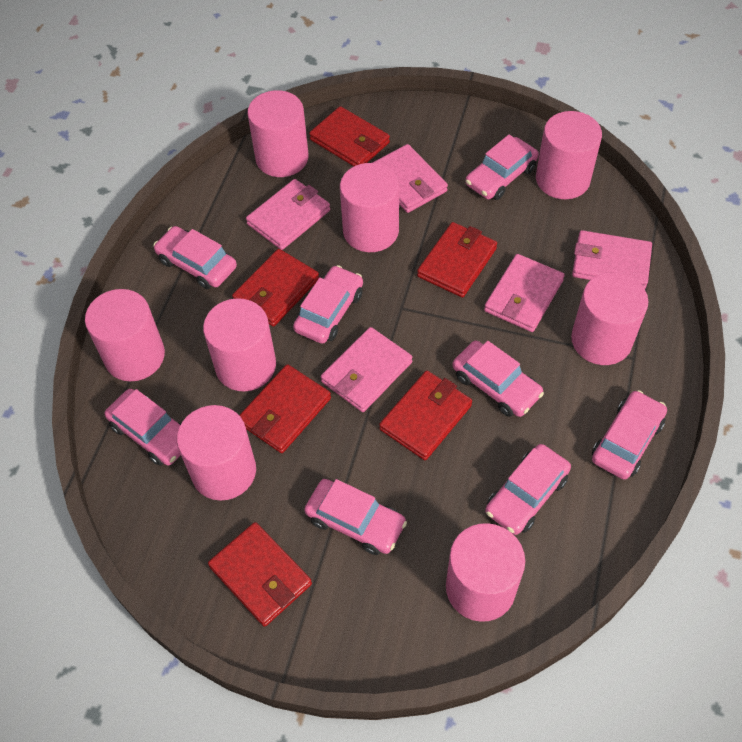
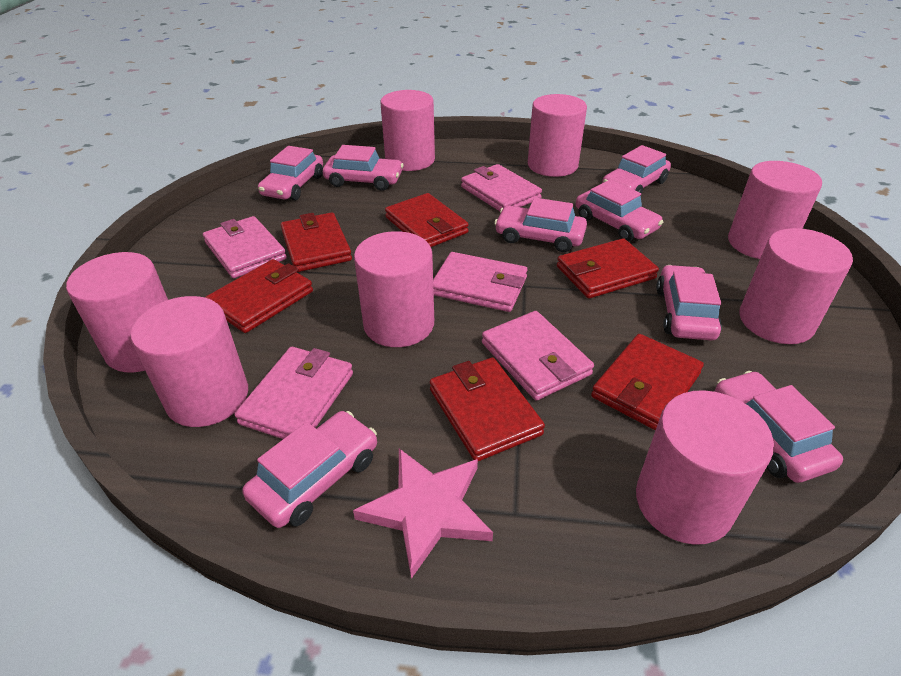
pink star: 0 -> 1

